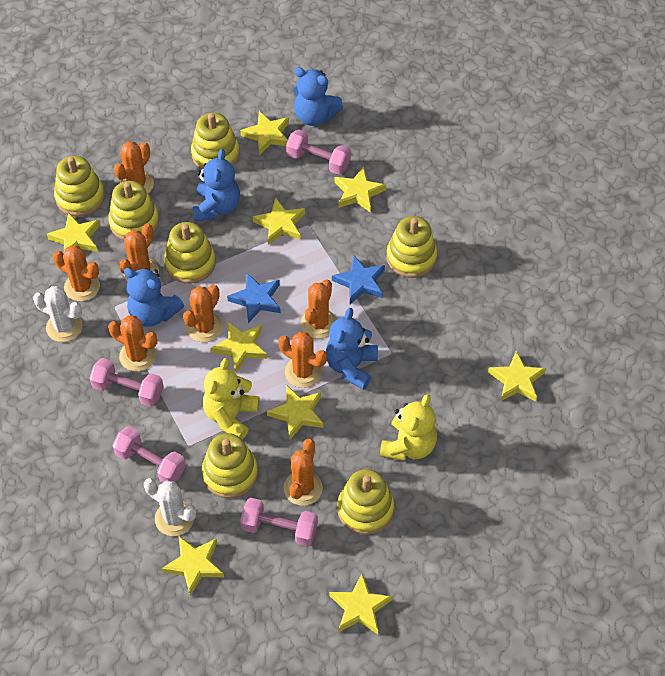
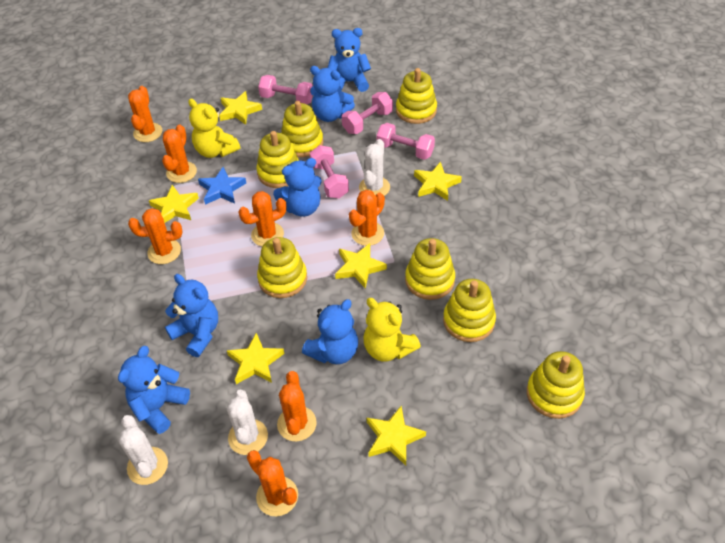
blue star: 2 -> 1
blue teddy bear: 4 -> 6
orange cactus: 8 -> 7
white cactus: 2 -> 3
yellow star: 9 -> 6

